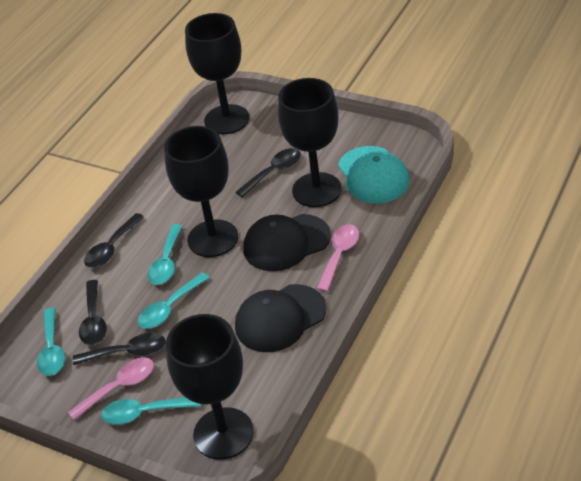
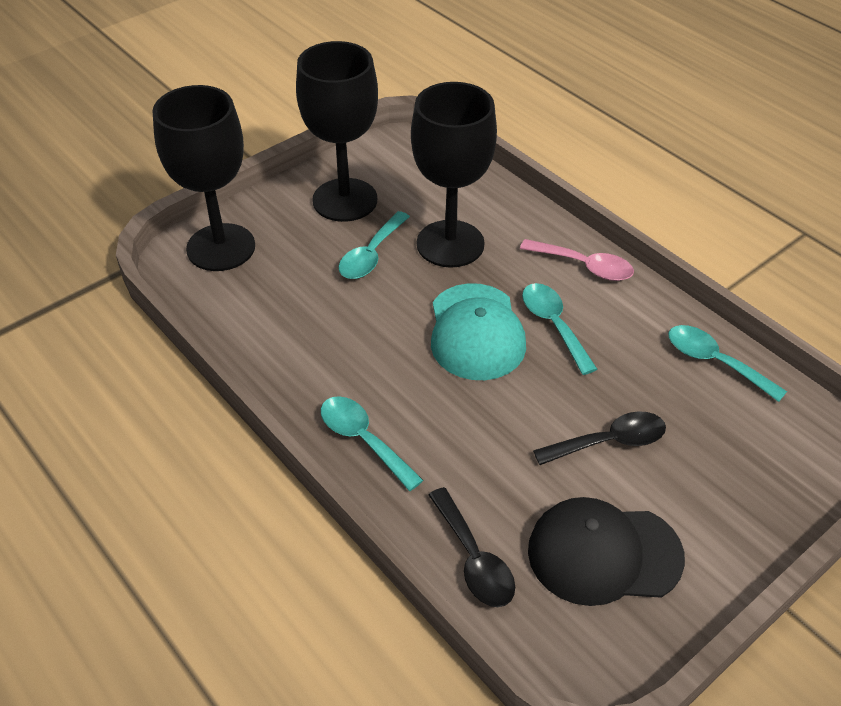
black cap: 2 -> 1
black goblet: 4 -> 3
black spoon: 4 -> 2
pink spoon: 2 -> 1

